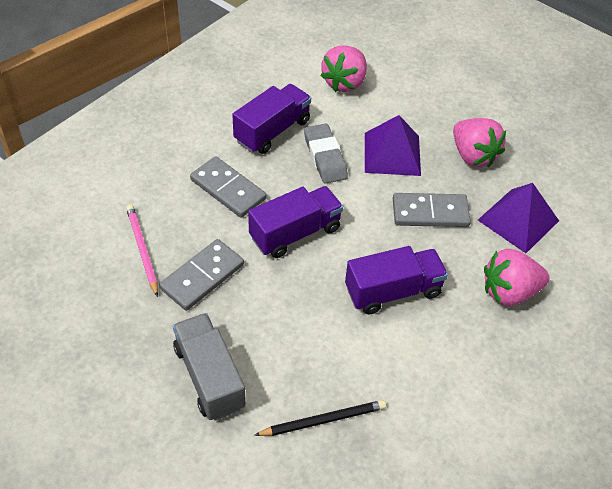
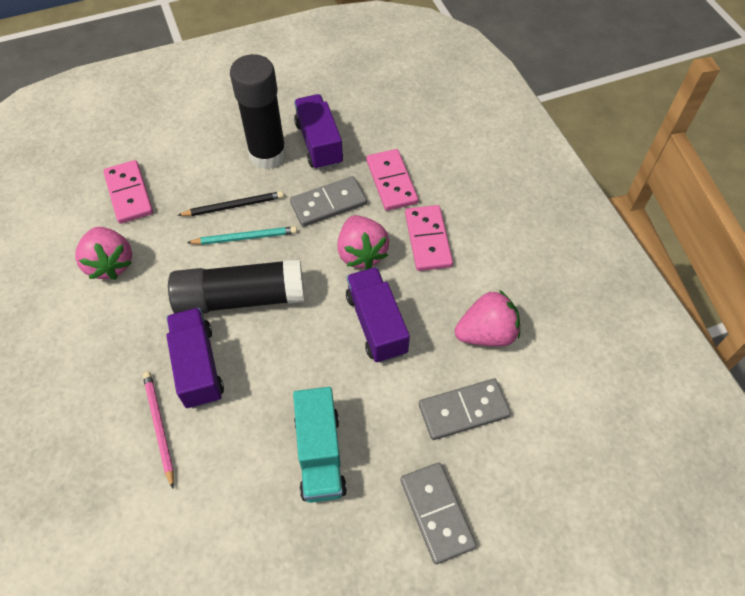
black glue stick: 0 -> 2
grey eraser: 1 -> 0
grey truck: 1 -> 0
pink domino: 0 -> 3
purple pyramid: 2 -> 0
turquoise pencil: 0 -> 1
turquoise truck: 0 -> 1

